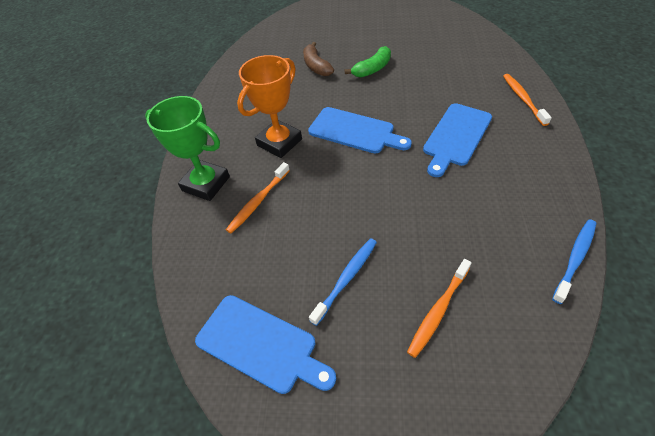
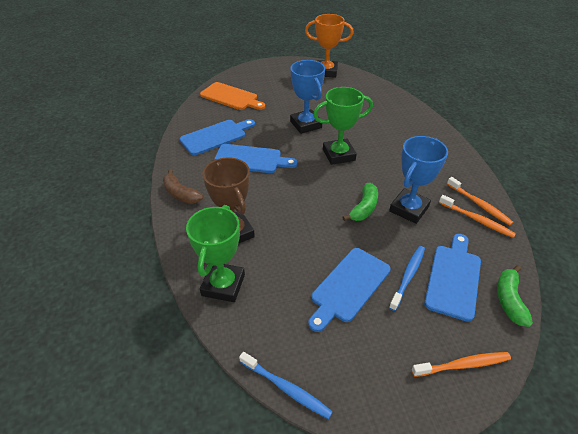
blue cutting board: 3 -> 4
blue trophy: 0 -> 2
brown trophy: 0 -> 1
green banana: 1 -> 2
green trophy: 1 -> 2
orange cutting board: 0 -> 1

